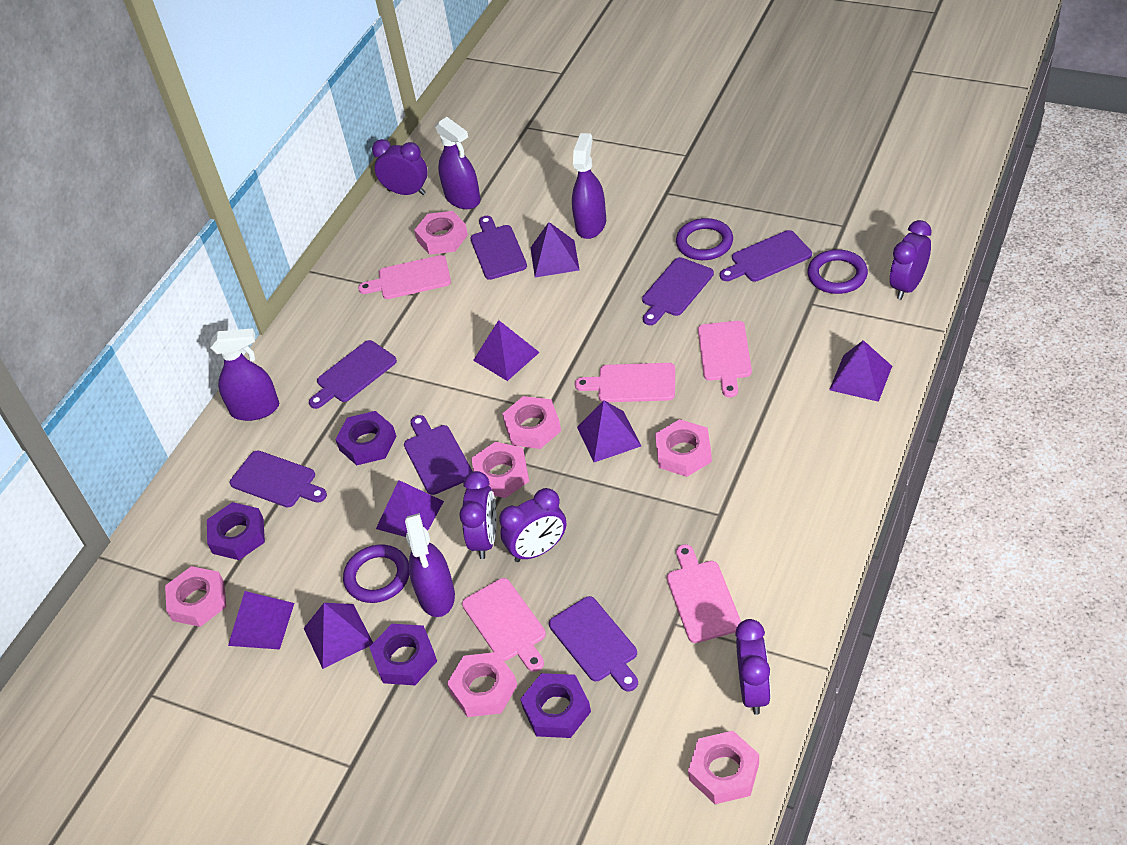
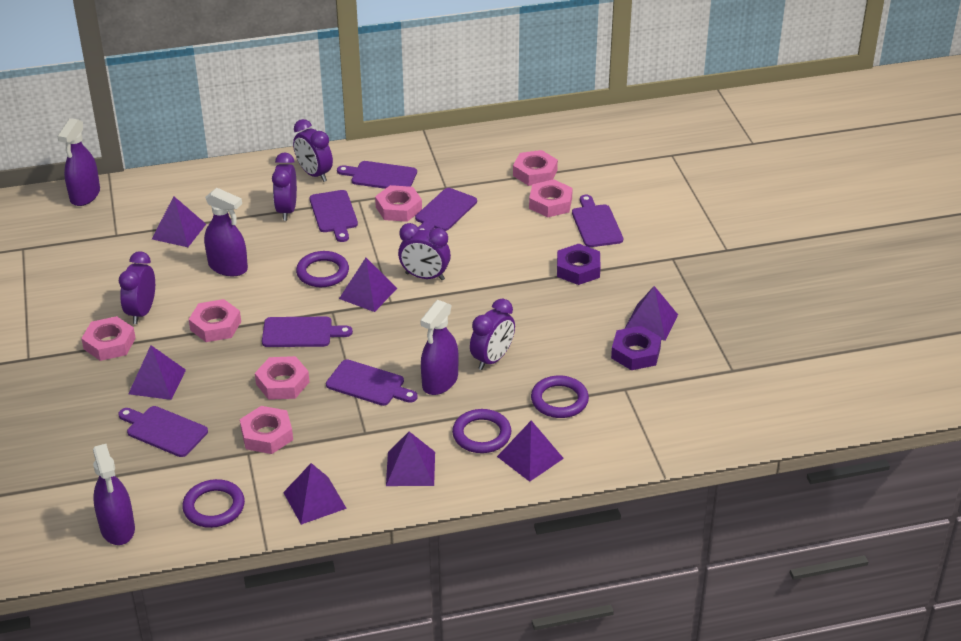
pink cutting board: 5 -> 0
purple nut: 4 -> 2
purple ring: 3 -> 4

